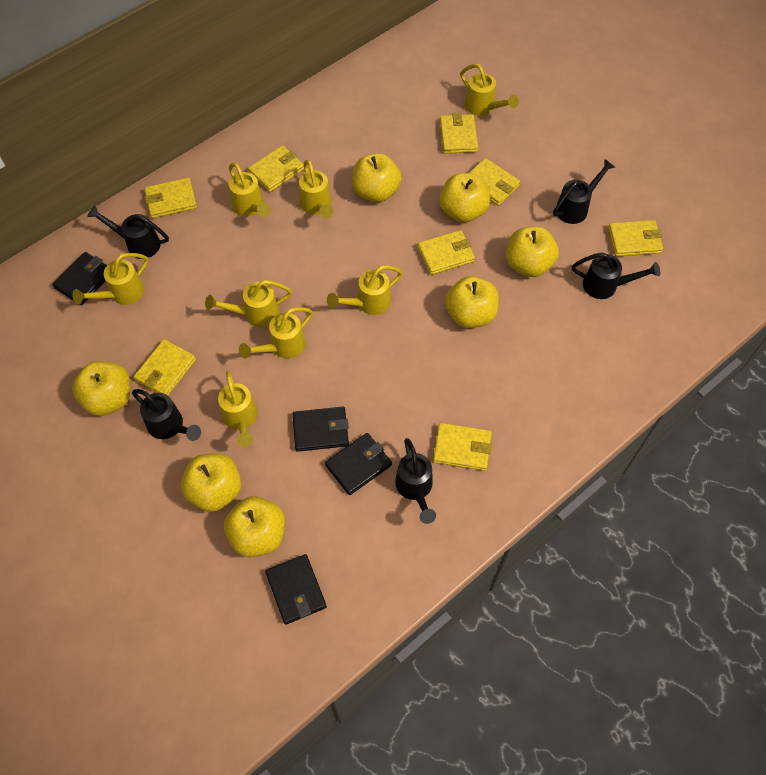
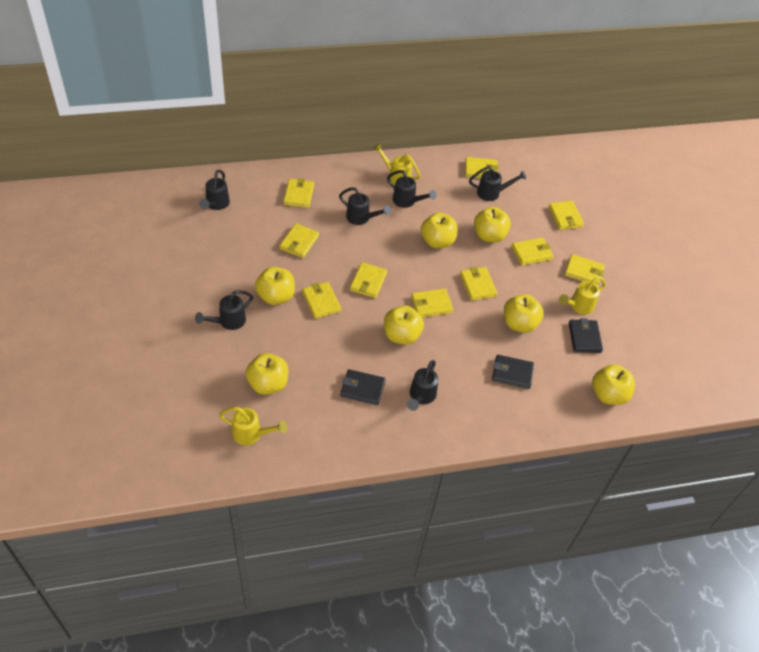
black wallet: 4 -> 3
black watering can: 5 -> 6
yellow wallet: 8 -> 10
yellow watering can: 8 -> 3

